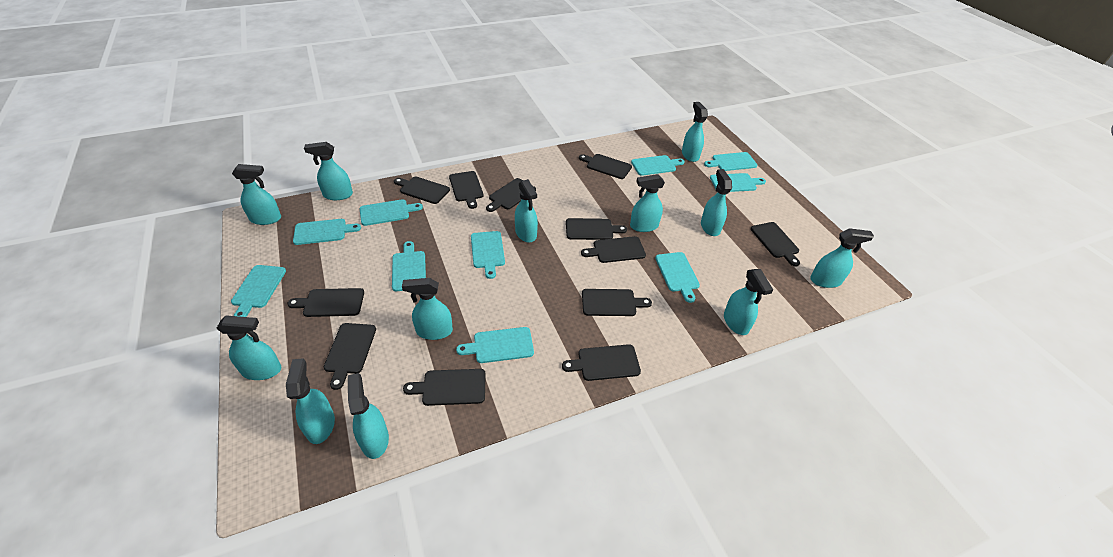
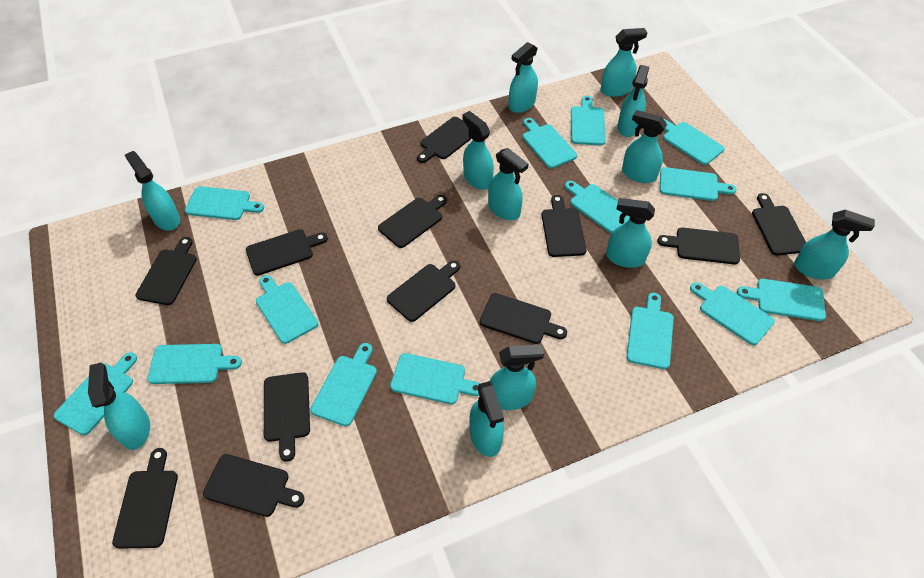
turquoise cutting board: 10 -> 14

